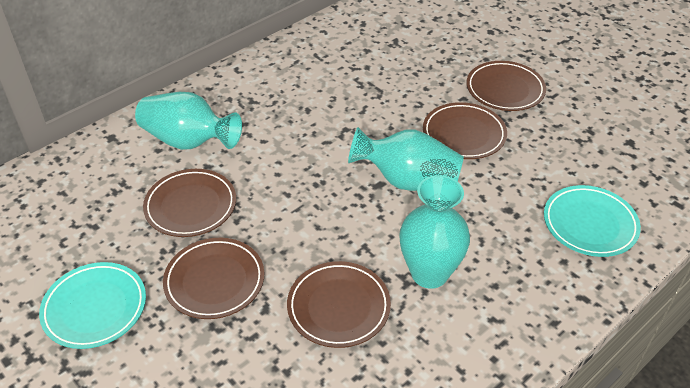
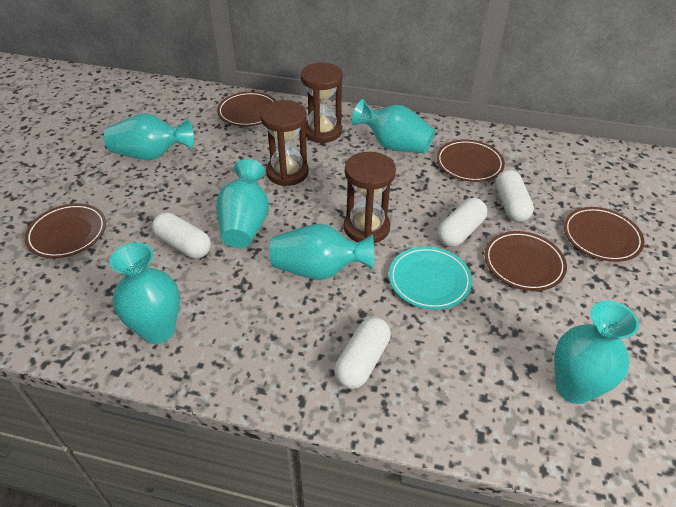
brown hourglass: 0 -> 3
turquoise plate: 2 -> 1
turquoise vase: 3 -> 6
white capsule: 0 -> 4

